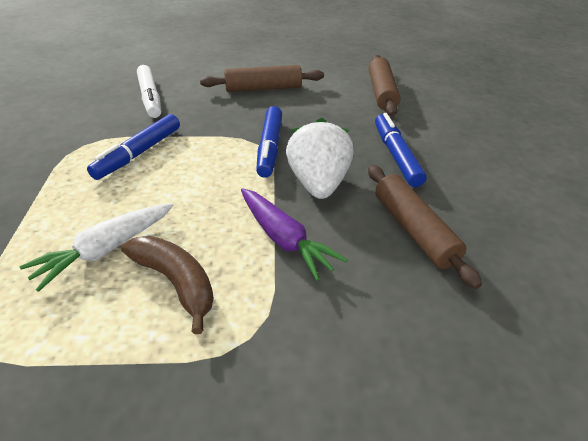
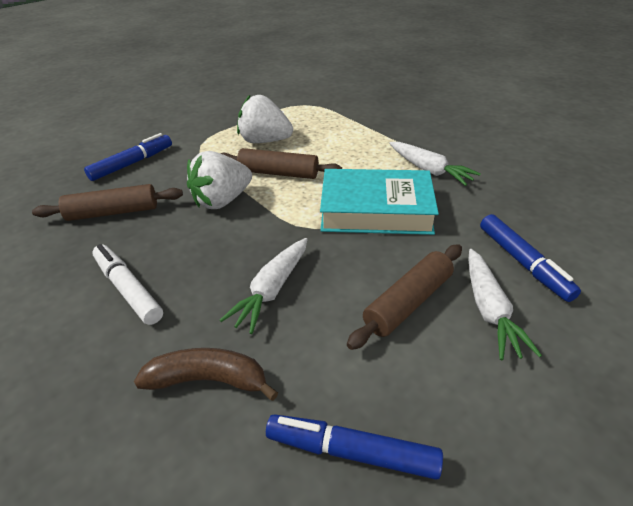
purple carrot: 1 -> 0
turquoise book: 0 -> 1
white carrot: 1 -> 3
white strawberry: 1 -> 2

